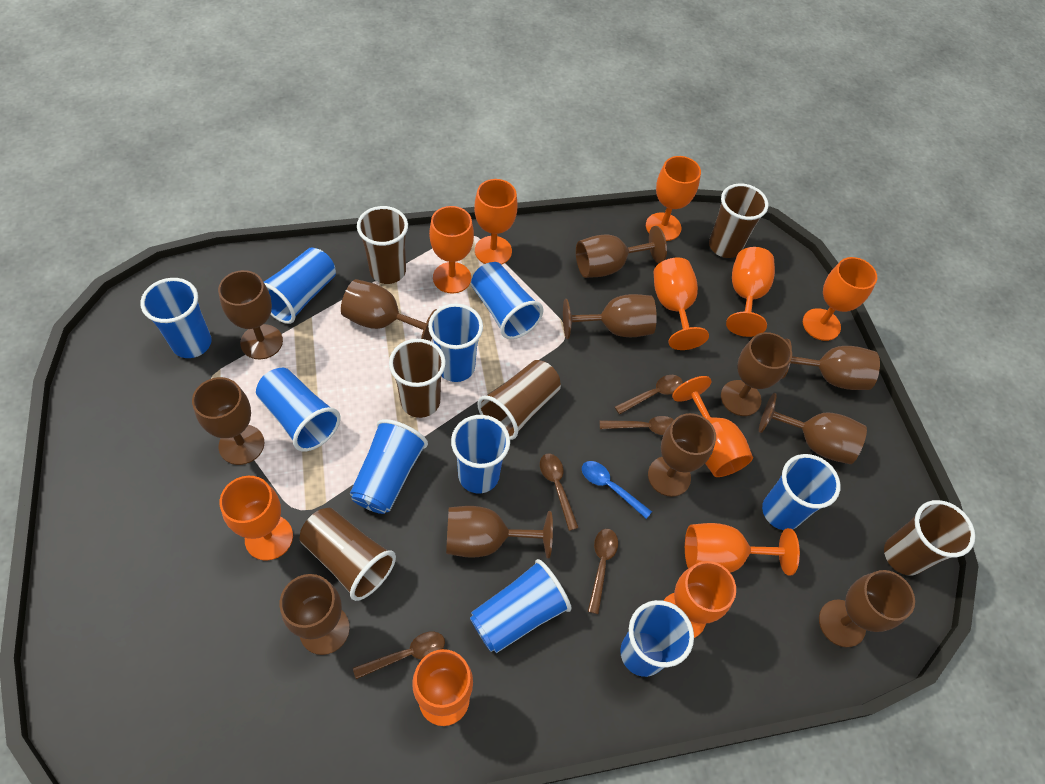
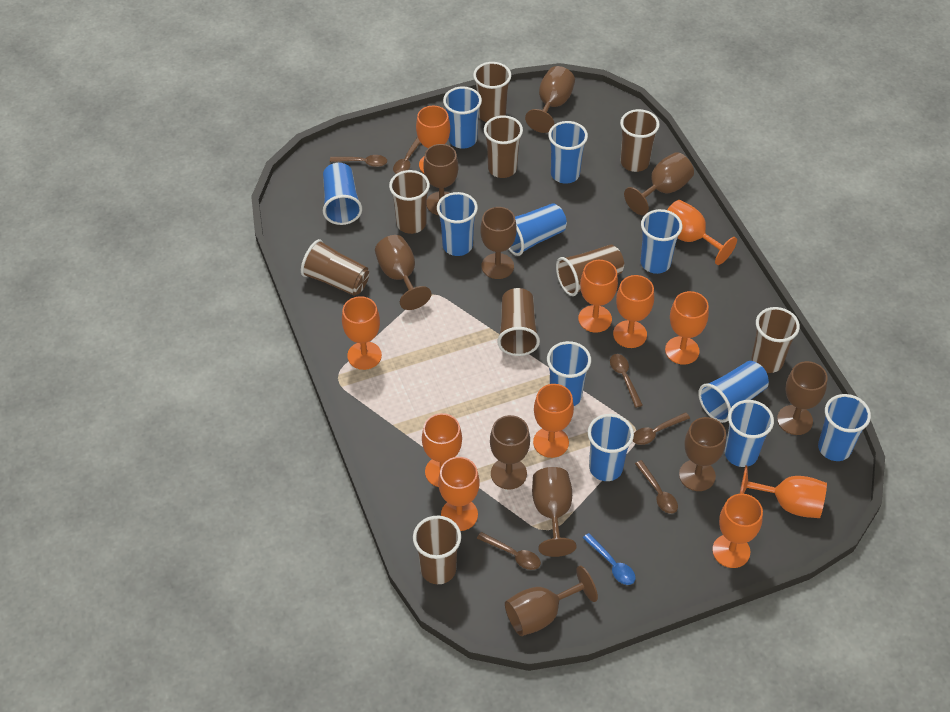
blue cup: 10 -> 11
brown cup: 6 -> 9
brown goblet: 12 -> 10
brown spoon: 5 -> 6

